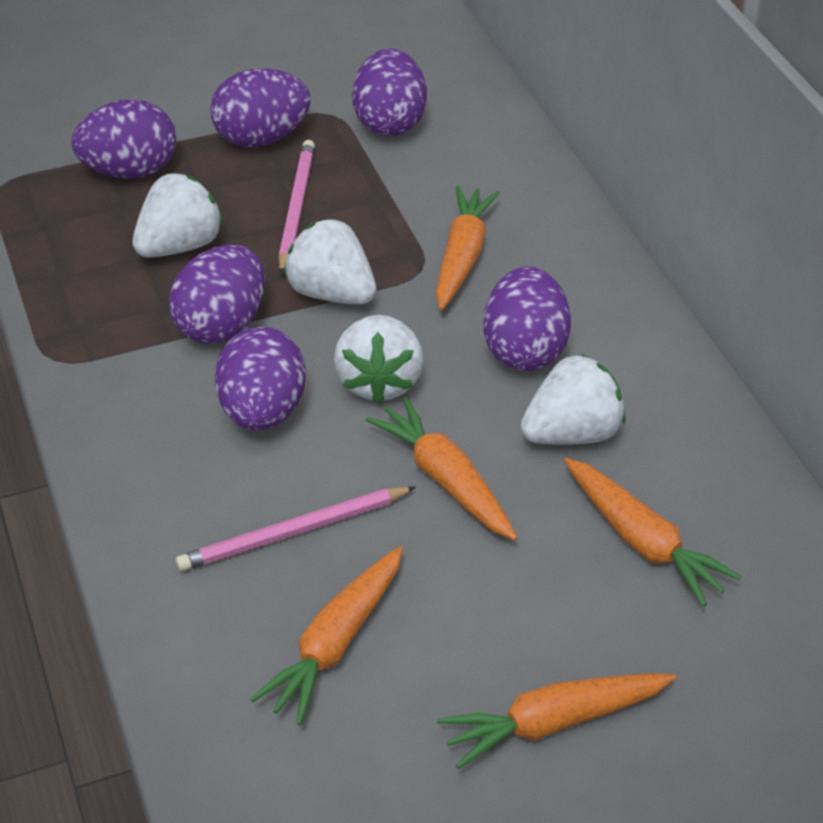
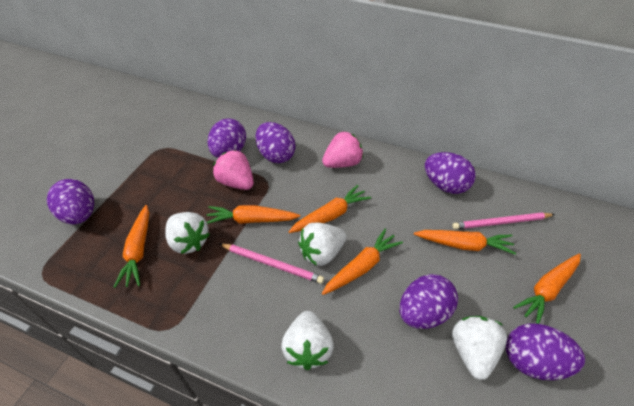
orange carrot: 5 -> 6
pink strawberry: 0 -> 2

